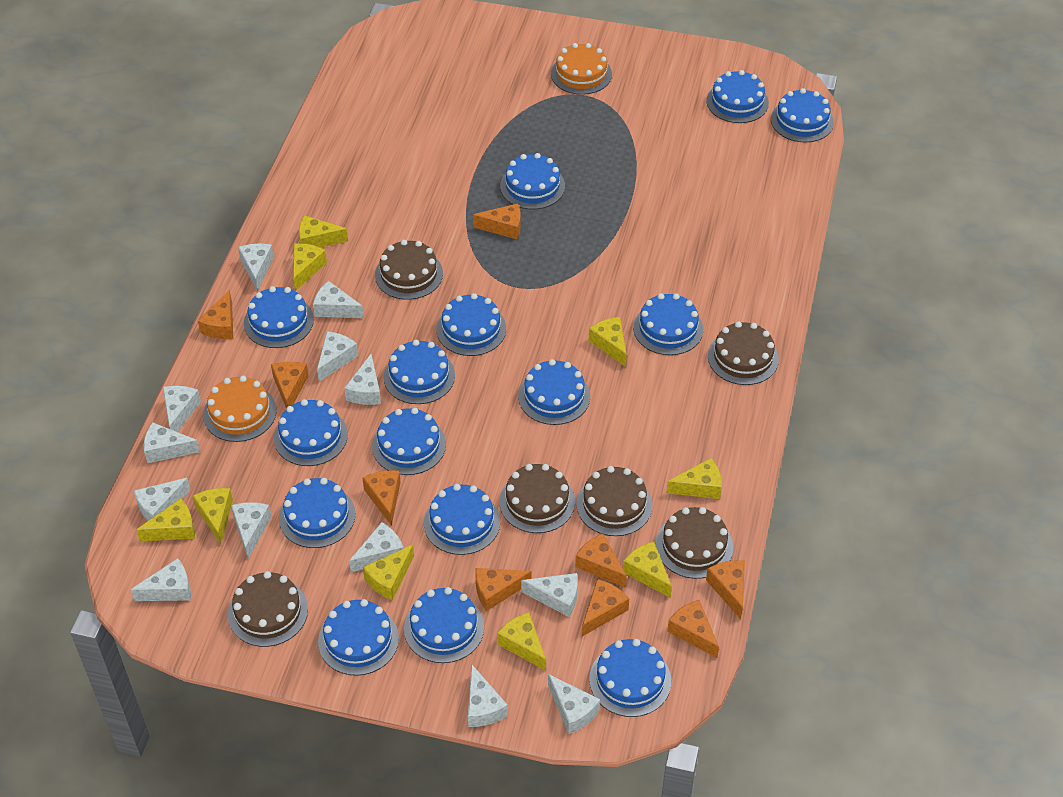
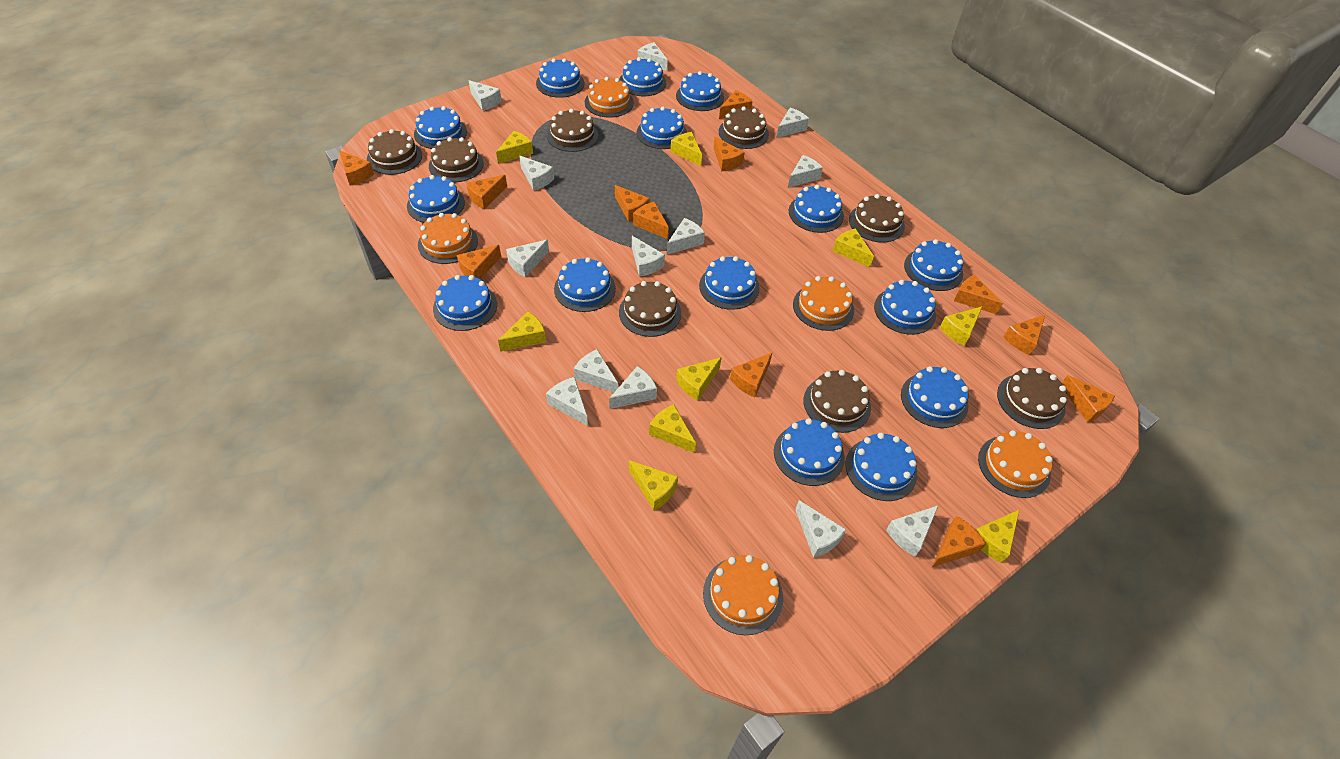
brown cake: 6 -> 8
orange cake: 2 -> 5
orange cheese: 9 -> 12

